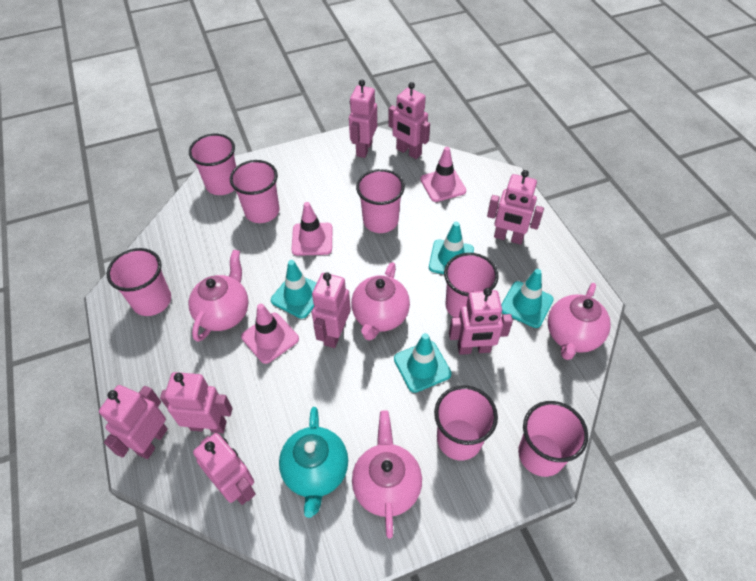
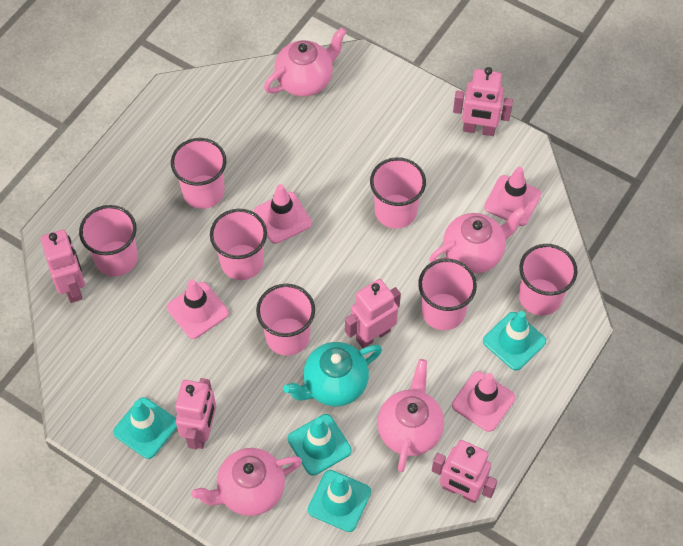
pink robot: 8 -> 5
pink traffic cone: 3 -> 4

